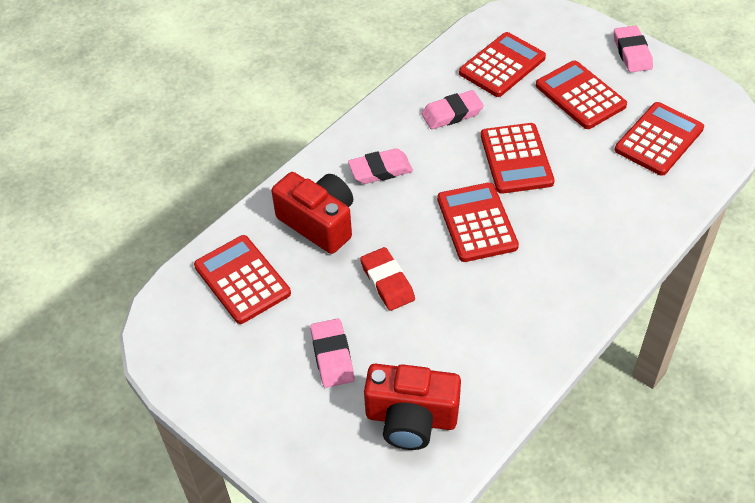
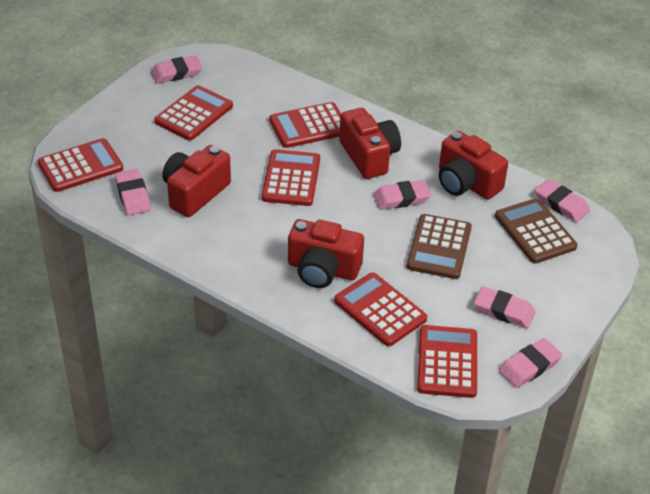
brown calculator: 0 -> 2
pink eraser: 4 -> 6
red camera: 2 -> 4
red eraser: 1 -> 0

